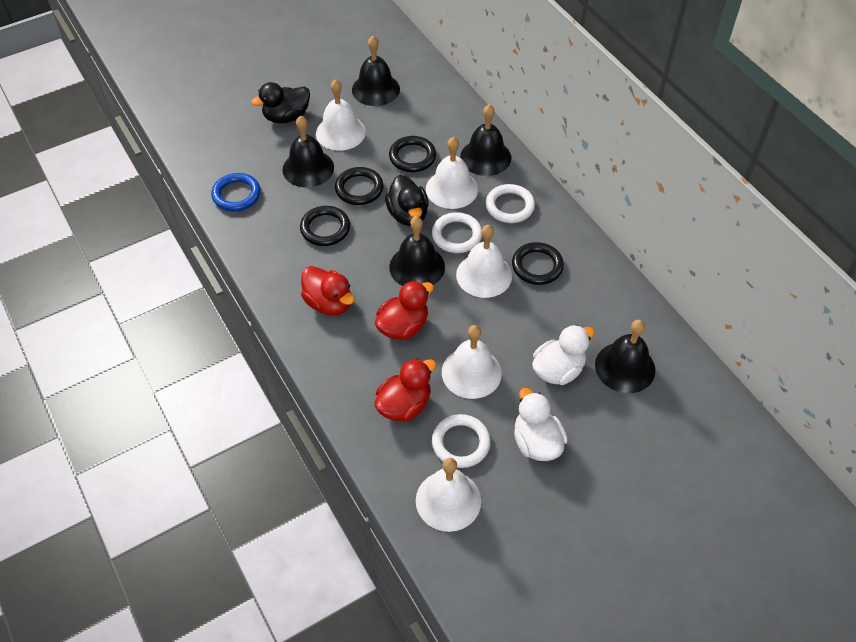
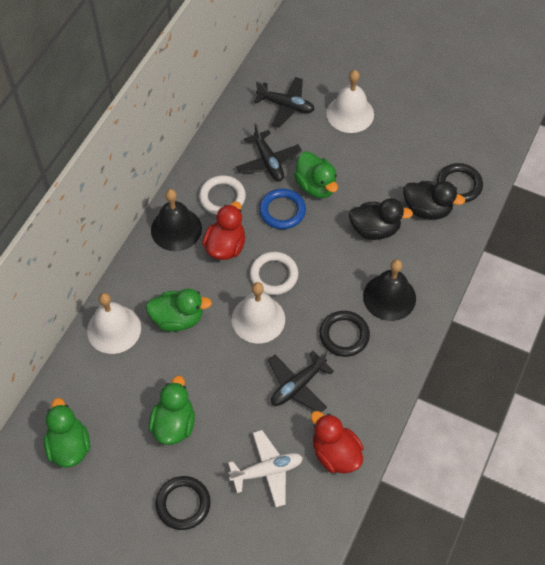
black bell: 5 -> 2
black plane: 0 -> 3
black ring: 4 -> 3
green duck: 0 -> 4
red duck: 3 -> 2
white bell: 5 -> 3
white duck: 2 -> 0
white plane: 0 -> 1
white ring: 3 -> 2

